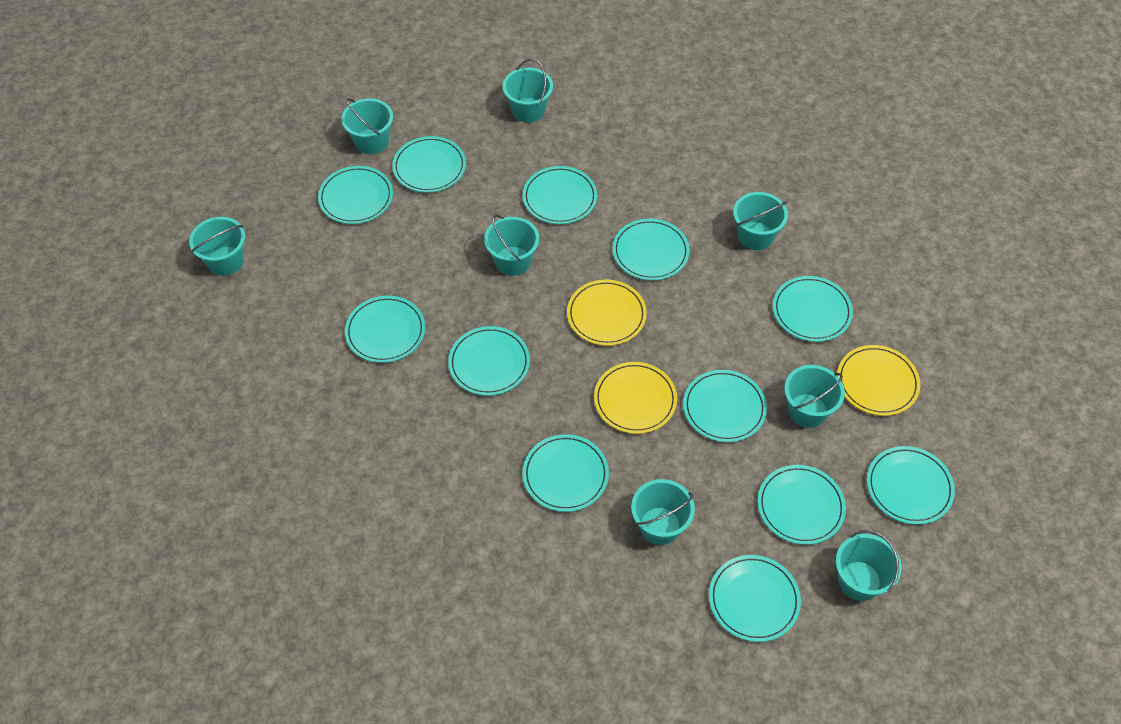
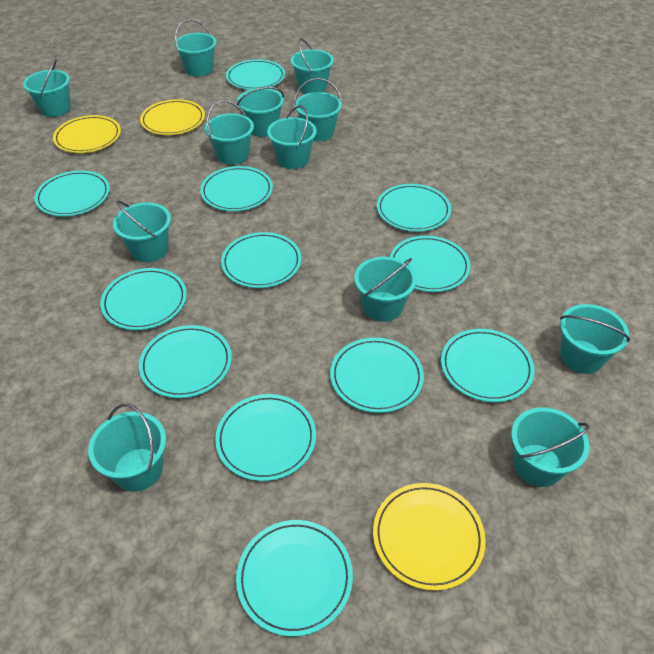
turquoise bucket: 8 -> 12

